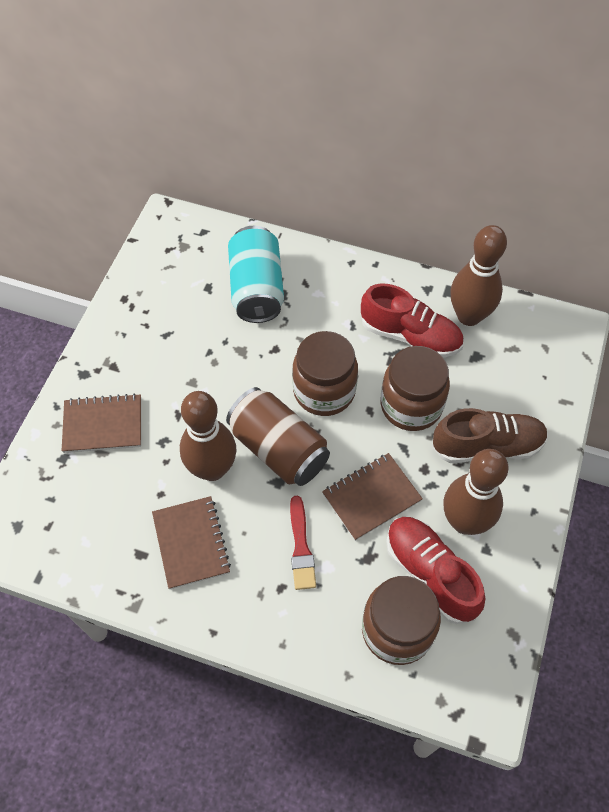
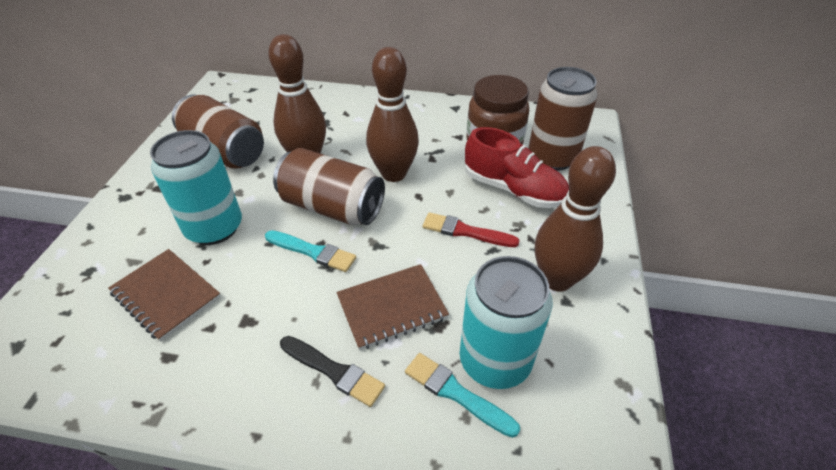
black brush: 0 -> 1
brown can: 1 -> 3
brown jar: 3 -> 1
brown notebook: 3 -> 2
brown shoe: 1 -> 0
red shoe: 2 -> 1
turquoise brush: 0 -> 2
turquoise can: 1 -> 2

